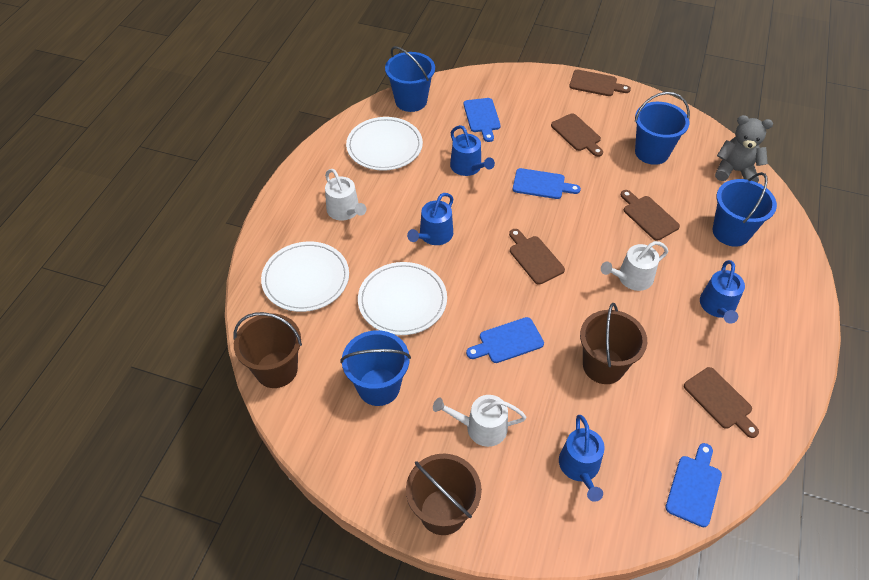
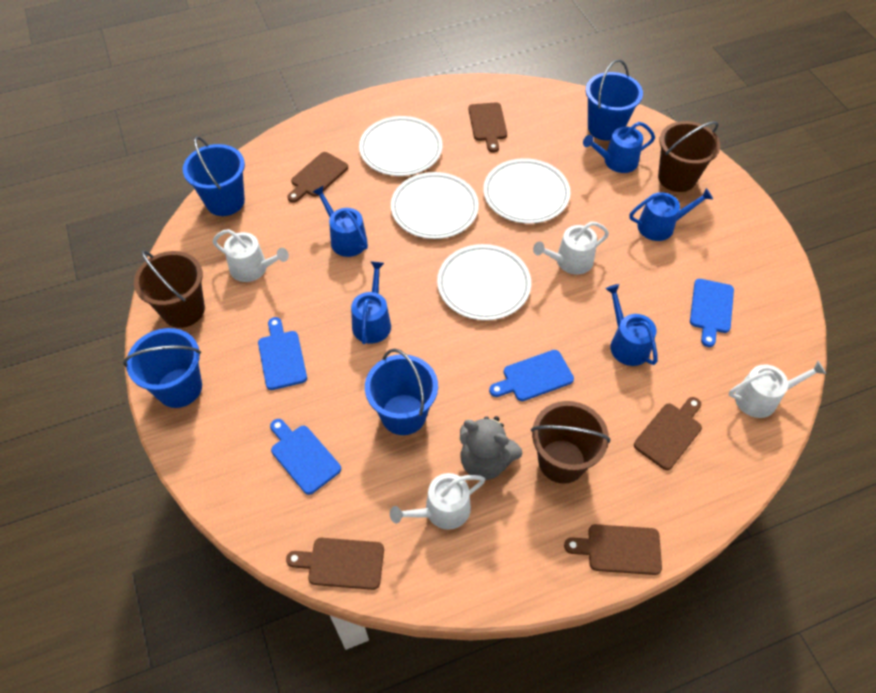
blue watering can: 4 -> 5
white plate: 3 -> 4
white watering can: 3 -> 4

